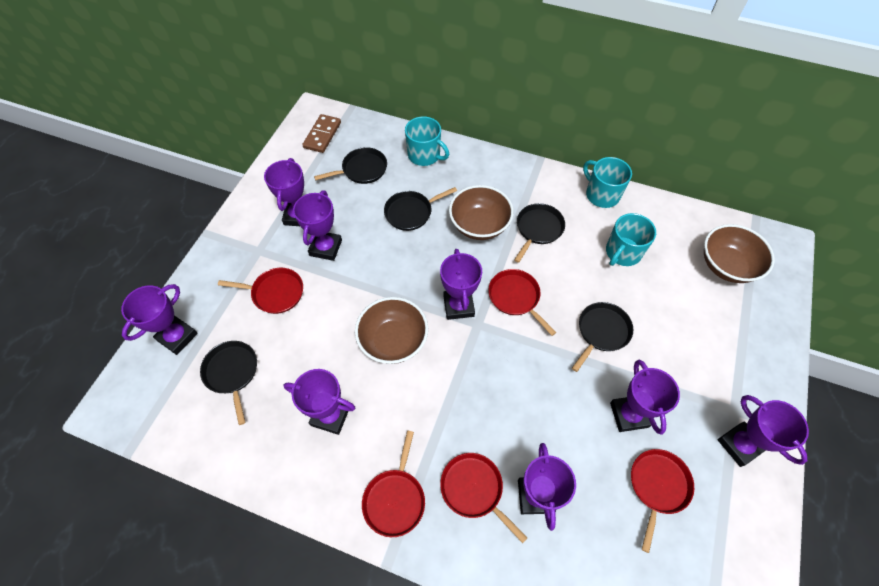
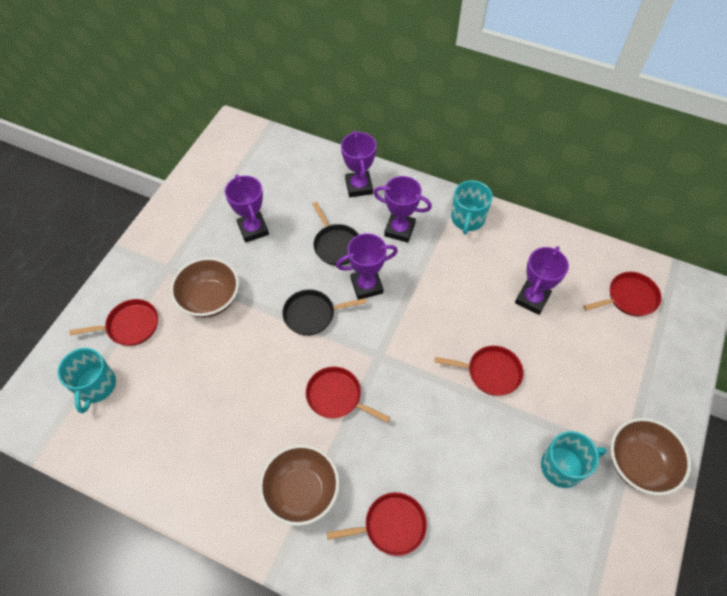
black pan: 5 -> 2
brown domino: 1 -> 0
purple trophy: 8 -> 5

